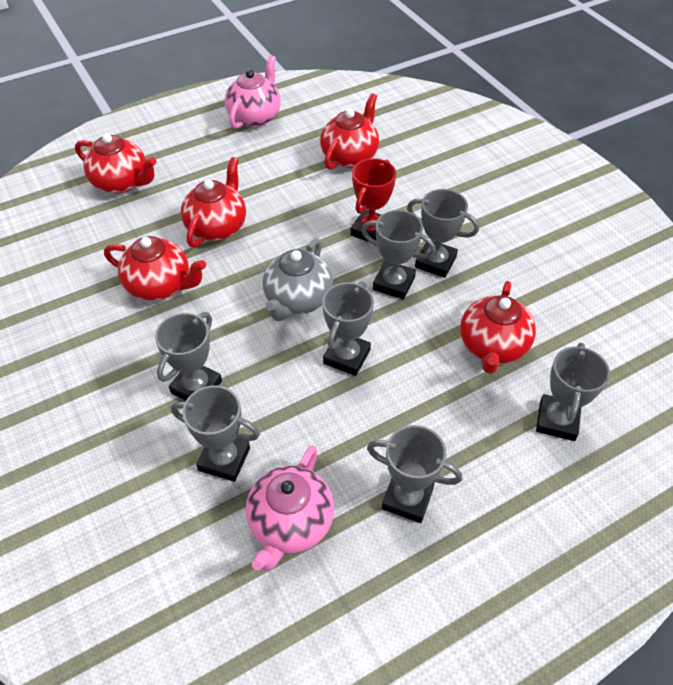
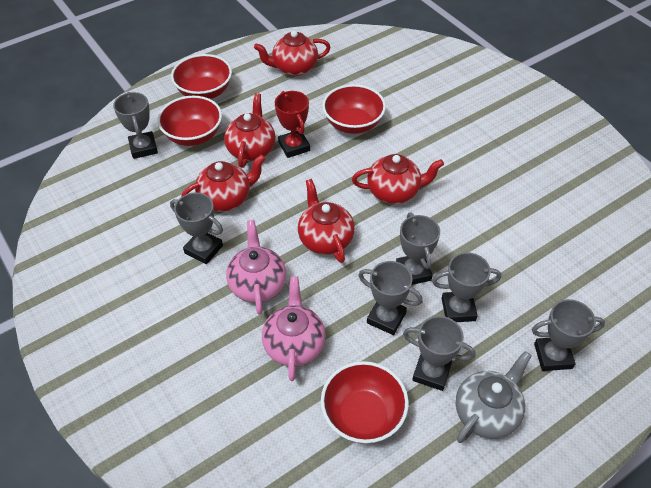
red bowl: 0 -> 4

